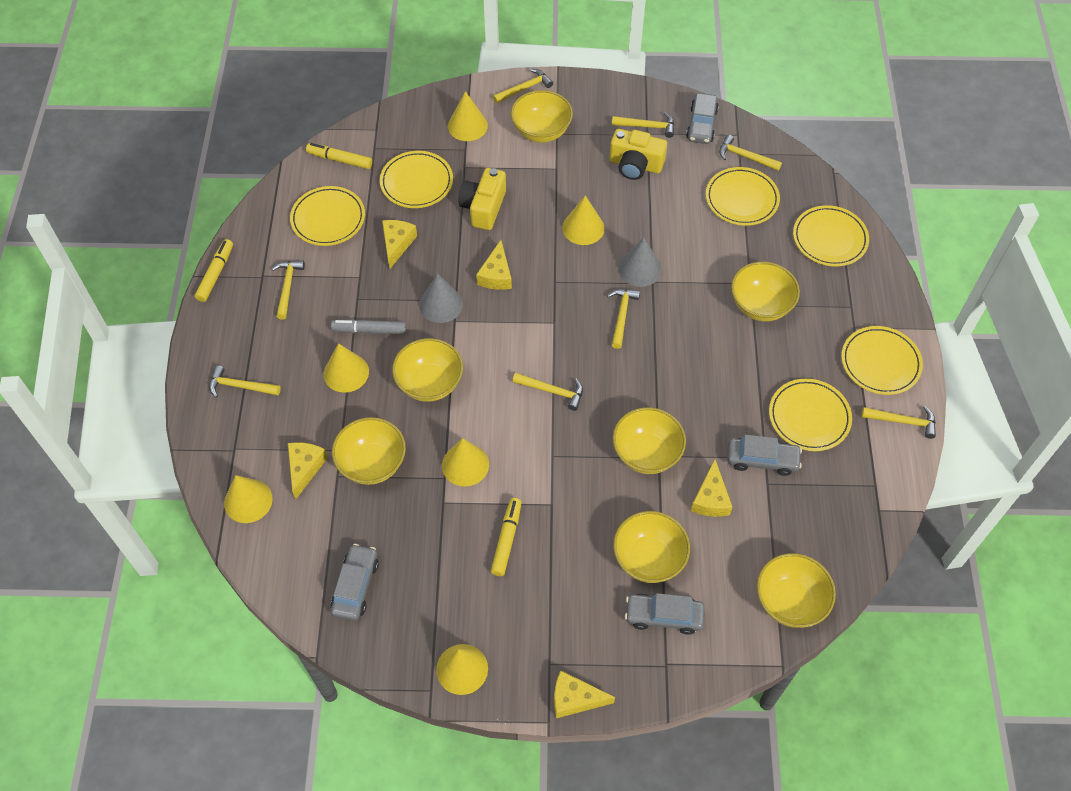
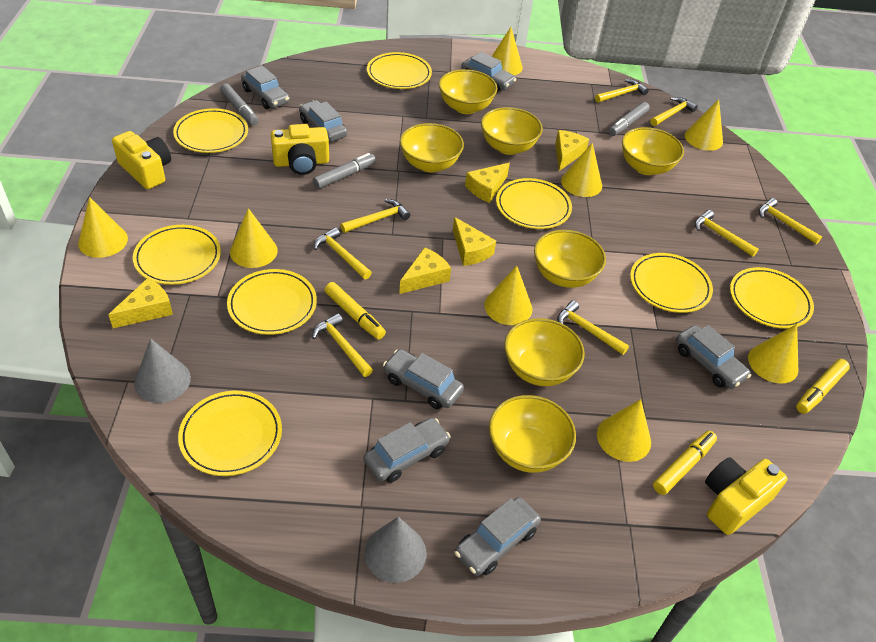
grey car: 4 -> 7
grey marker: 1 -> 3
yellow camera: 2 -> 3
yellow cone: 6 -> 8
yellow plate: 6 -> 8

